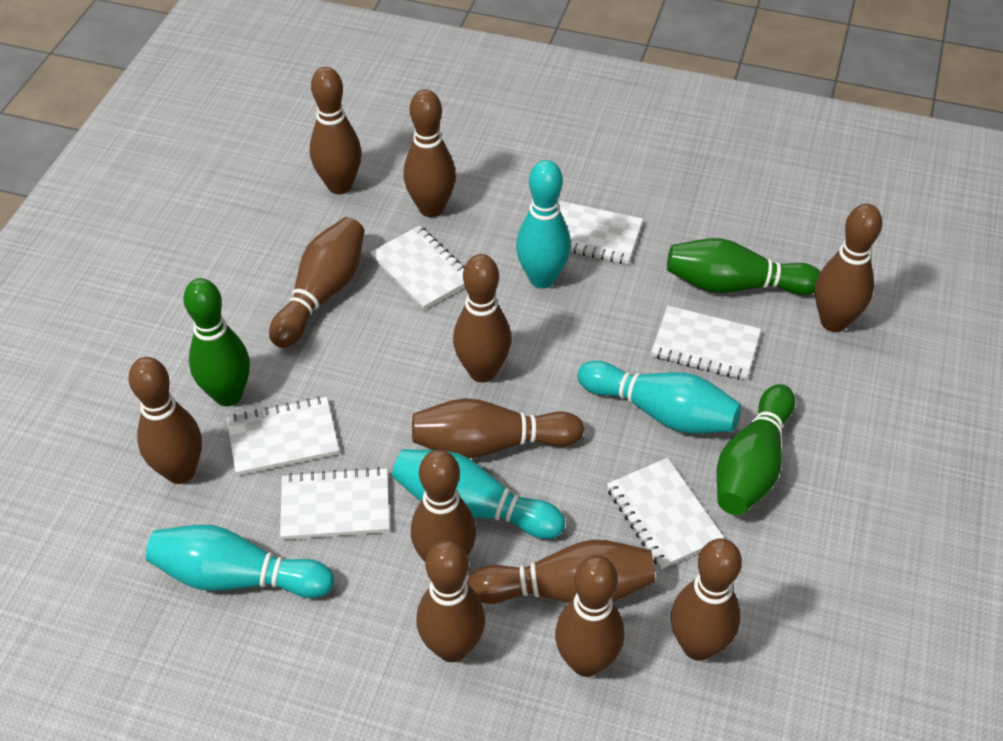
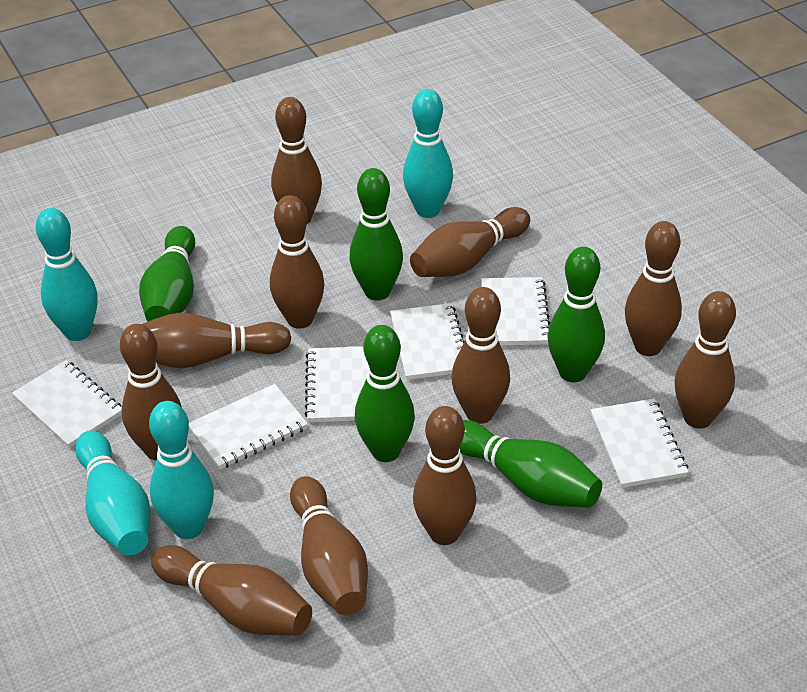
brown bowling pin: 12 -> 11
green bowling pin: 3 -> 5

